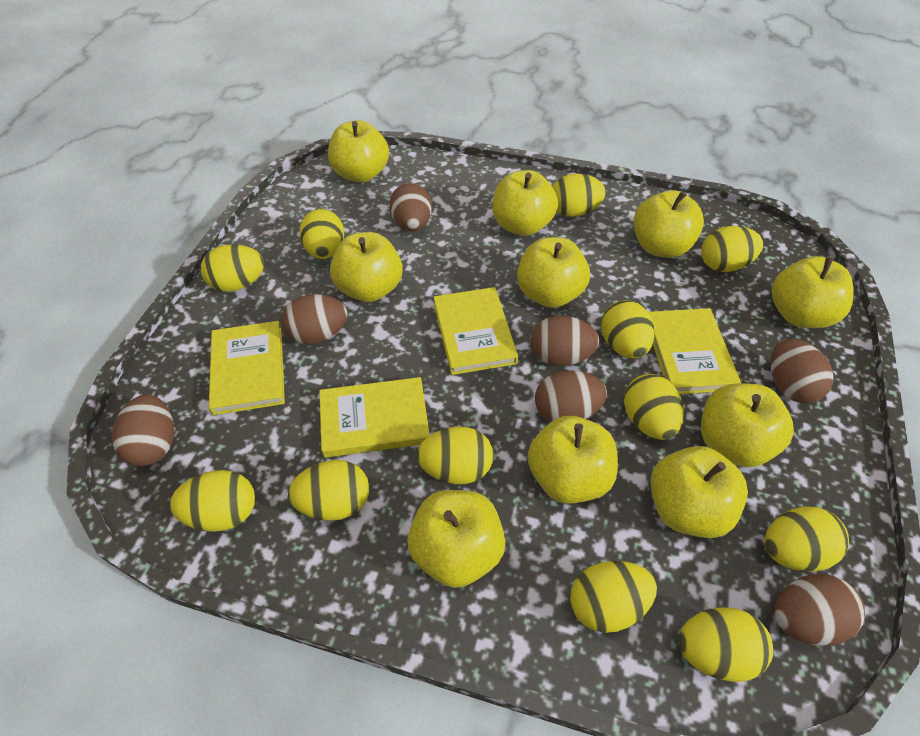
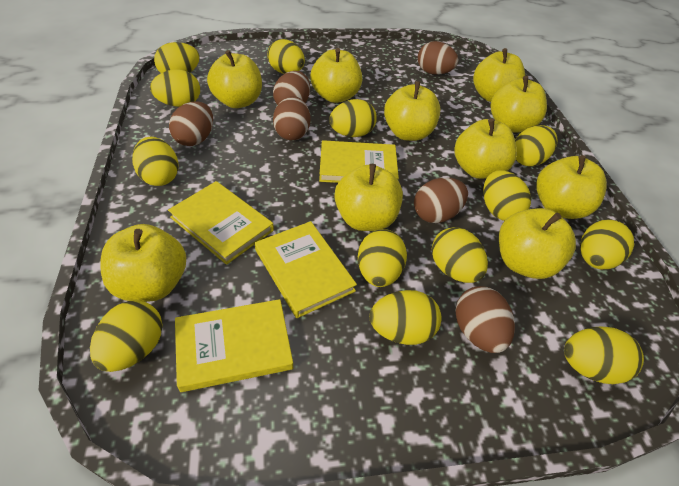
brown egg: 7 -> 6
yellow egg: 12 -> 13

